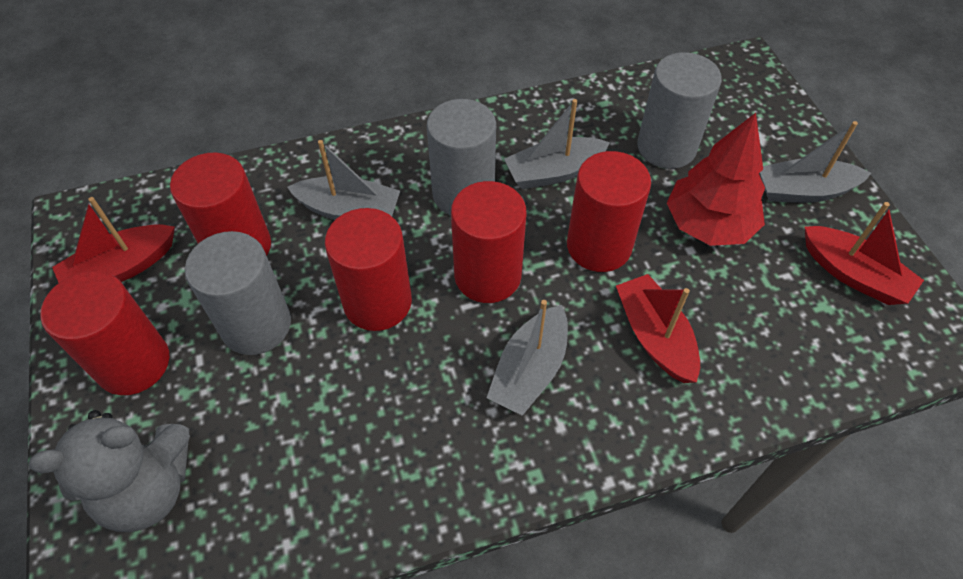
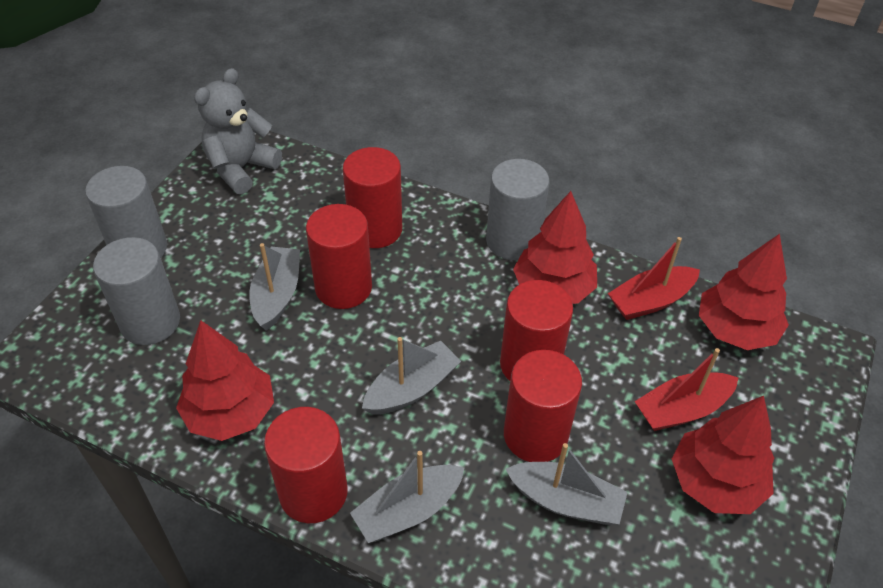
red boat: 3 -> 2
red tree: 1 -> 4

